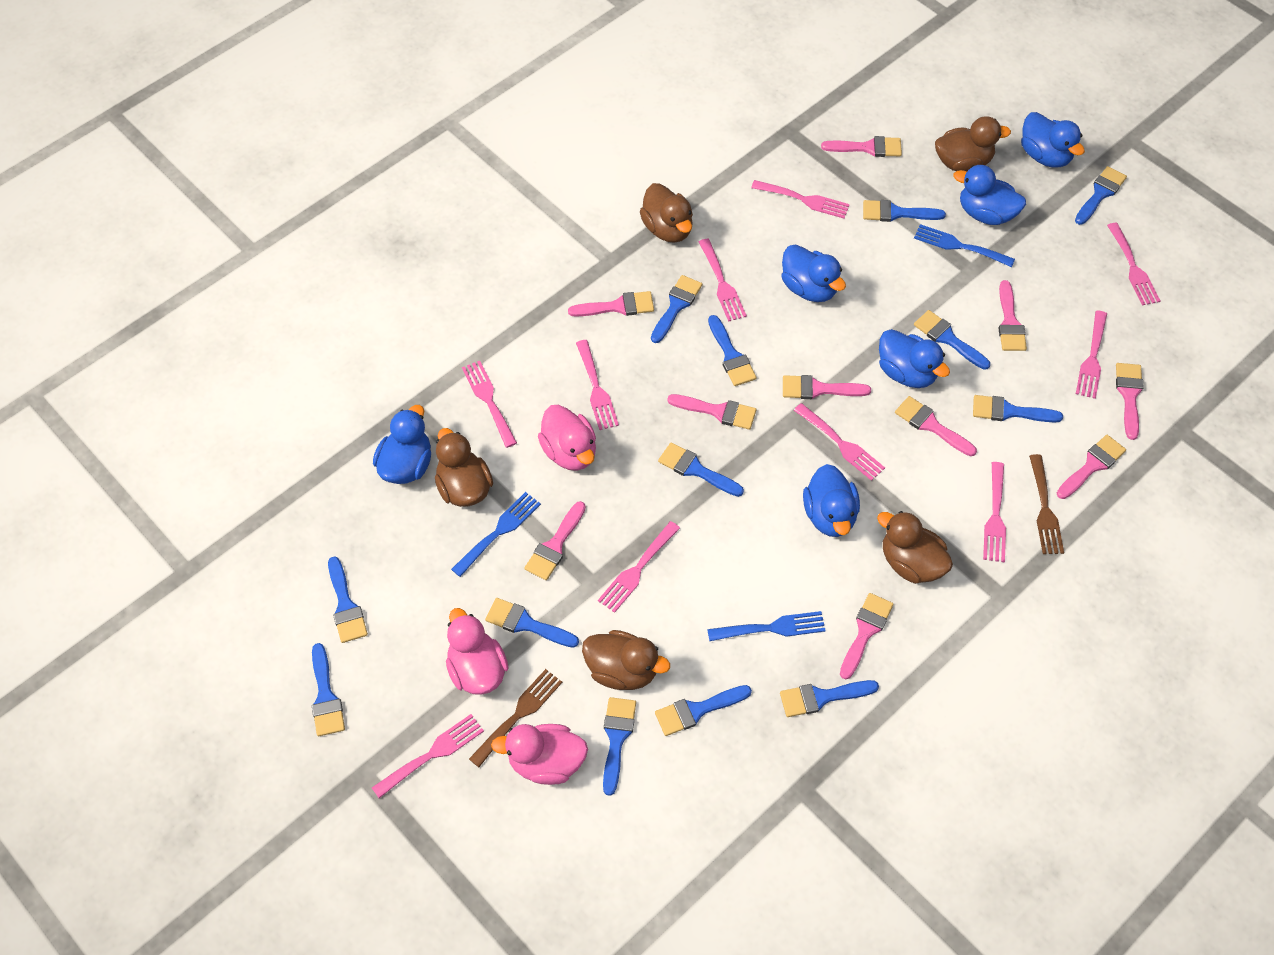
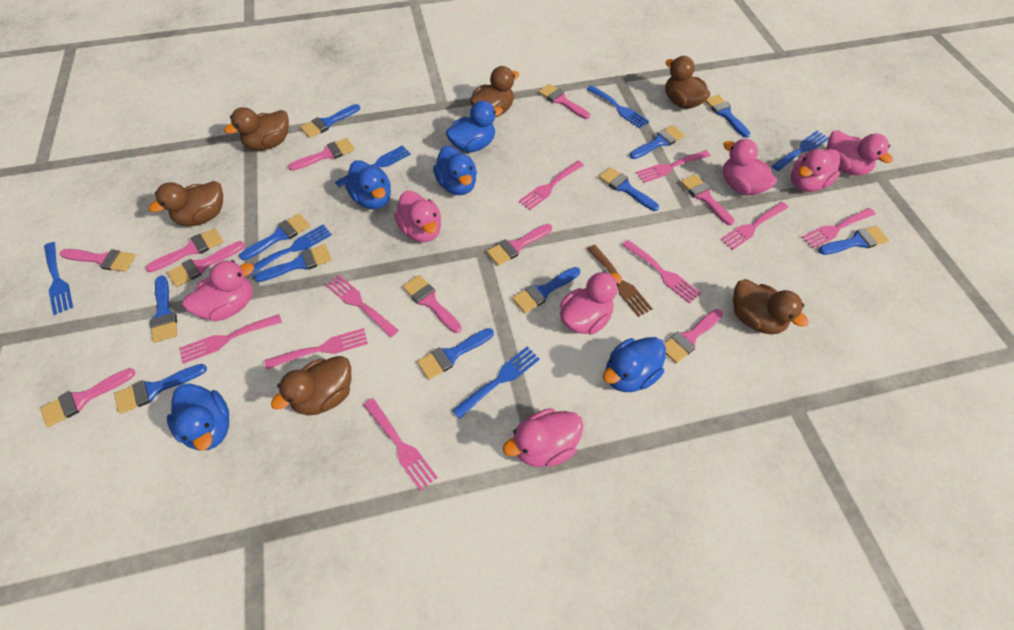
blue brush: 13 -> 11
blue duck: 6 -> 5
blue fork: 3 -> 6
brown duck: 5 -> 6
brown fork: 2 -> 1
pink duck: 3 -> 7
pink fork: 10 -> 9

